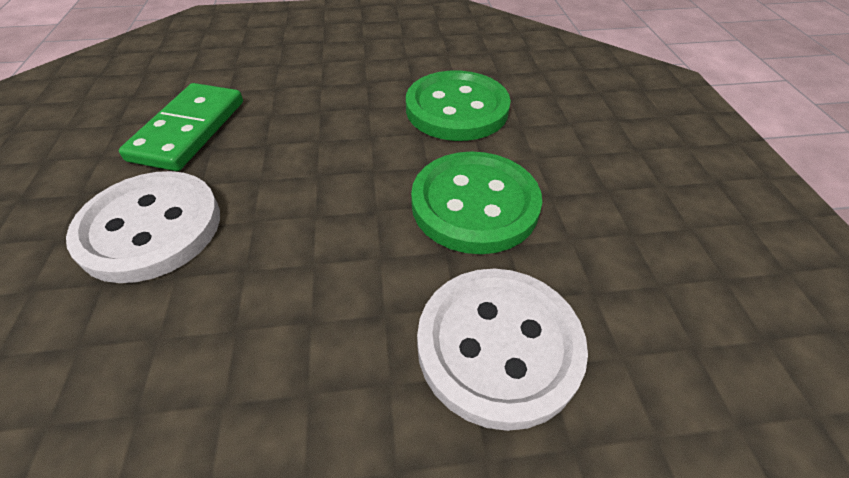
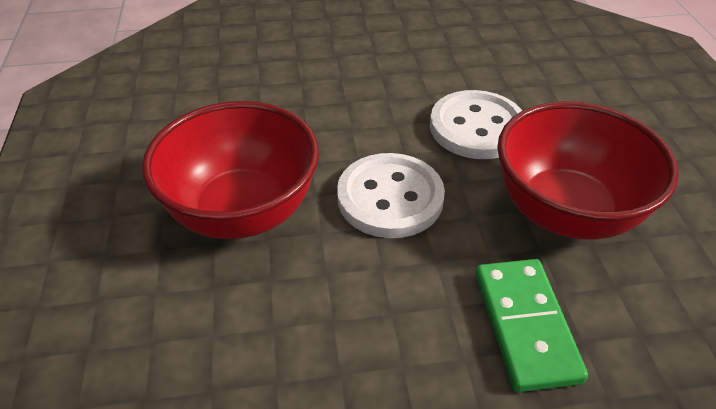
green button: 2 -> 0
red bowl: 0 -> 2

